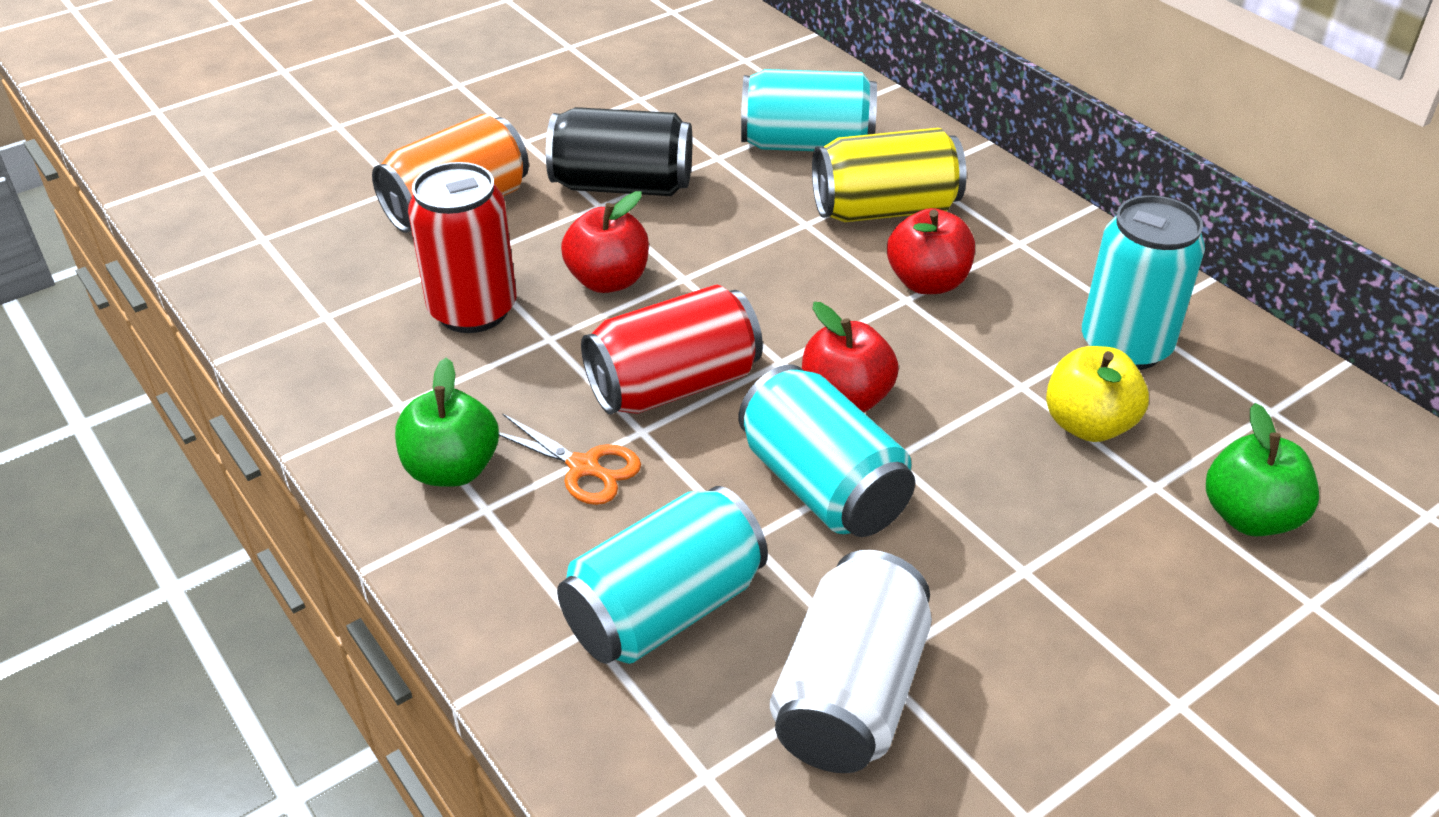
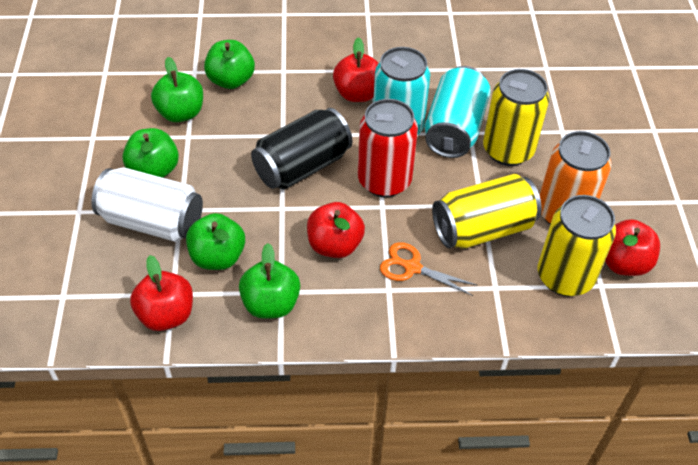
green apple: 2 -> 5
red apple: 3 -> 4
red can: 2 -> 1
turquoise can: 4 -> 2
yellow apple: 1 -> 0
yellow can: 1 -> 3

